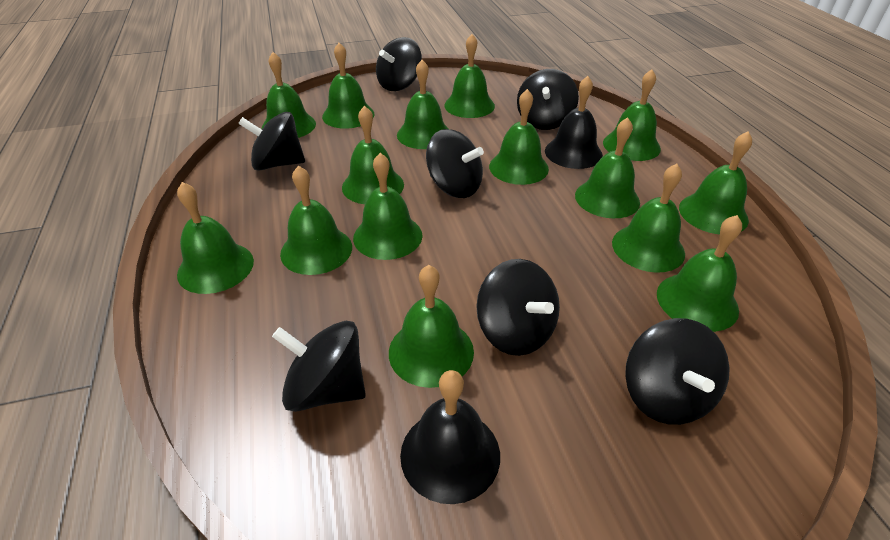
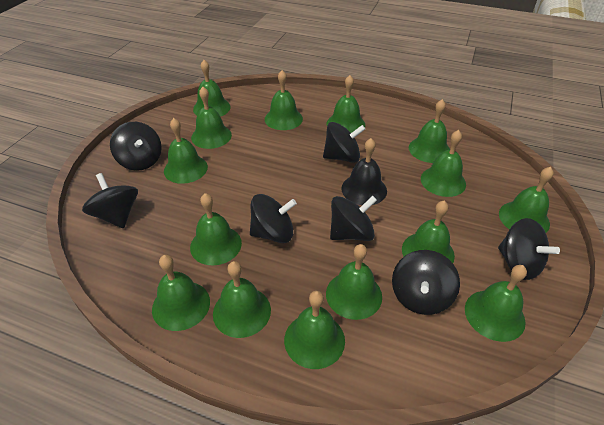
black bell: 2 -> 1

